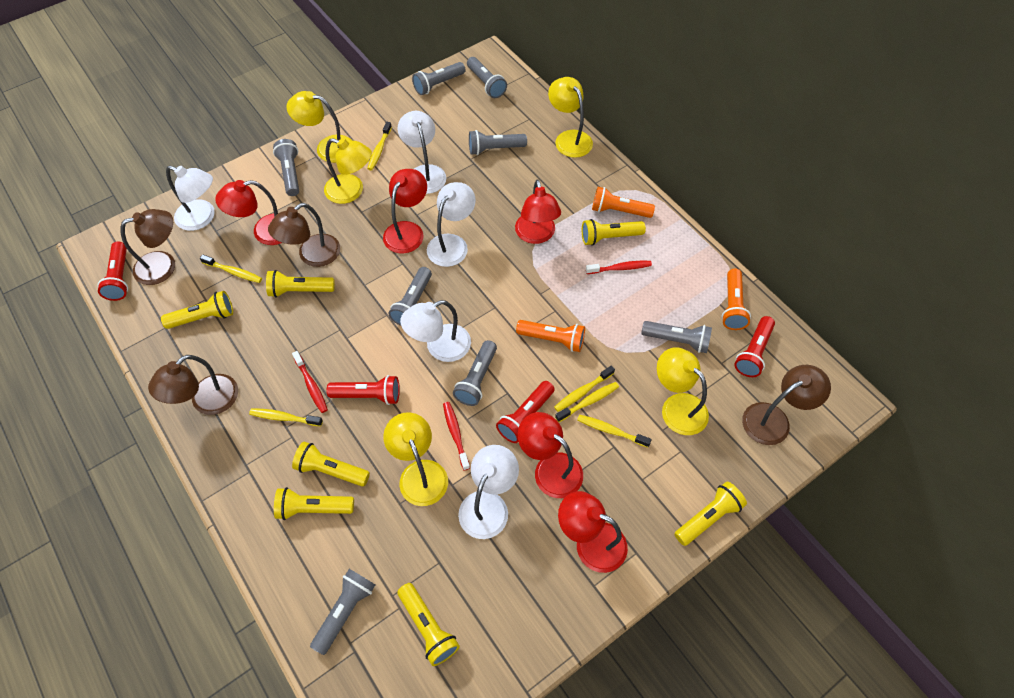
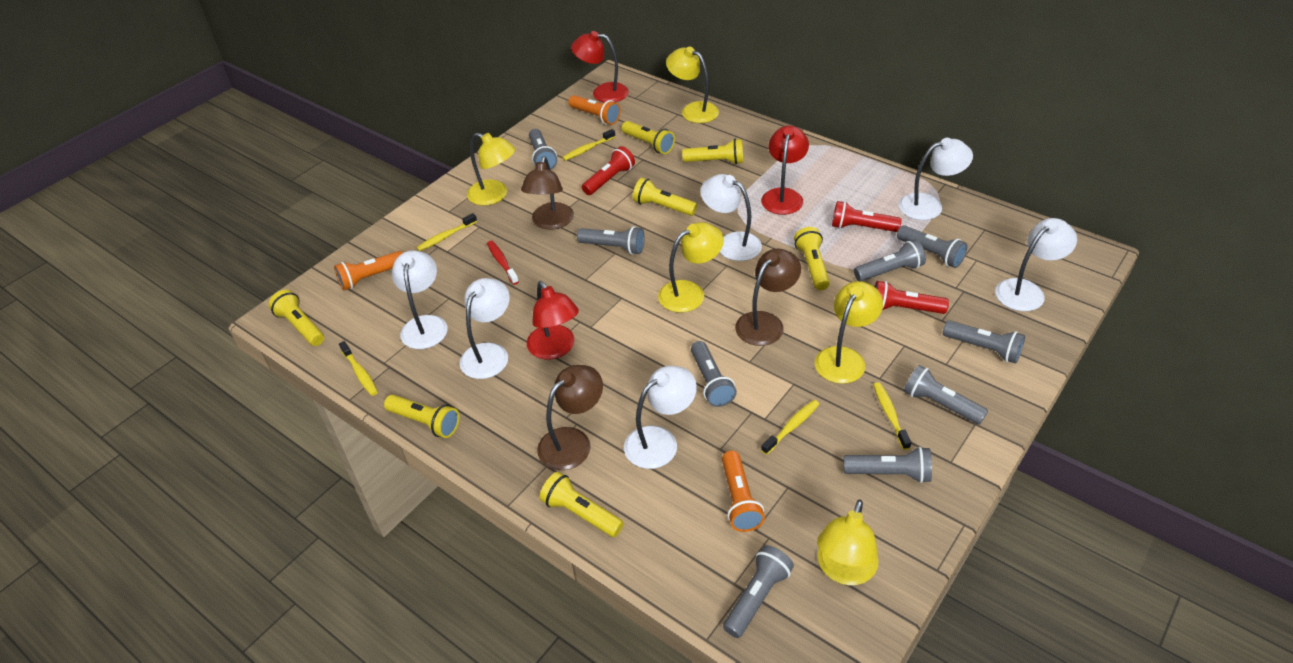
brown lamp: 4 -> 3
grey flashlight: 8 -> 9
red flashlight: 4 -> 3
red lamp: 5 -> 3
red toothbrush: 3 -> 1
white lamp: 5 -> 6
yellow toothbrush: 6 -> 5

